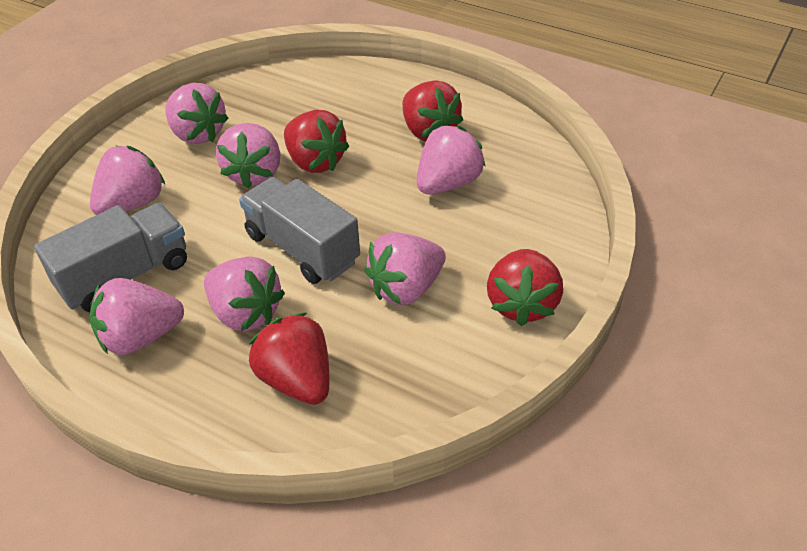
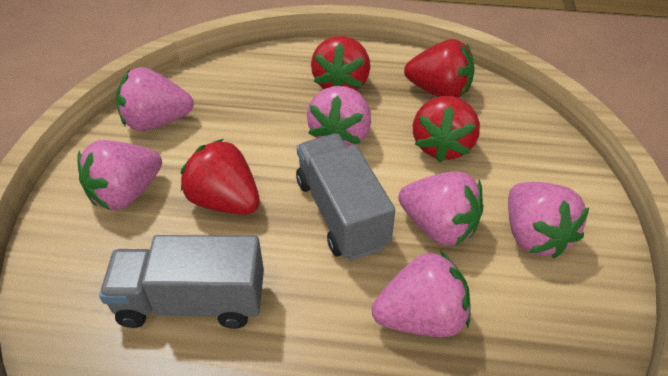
pink strawberry: 7 -> 6

